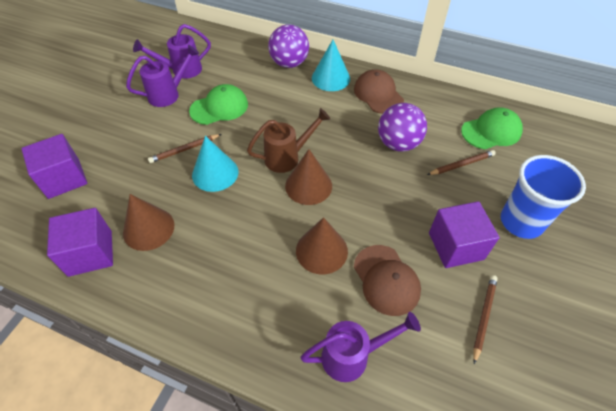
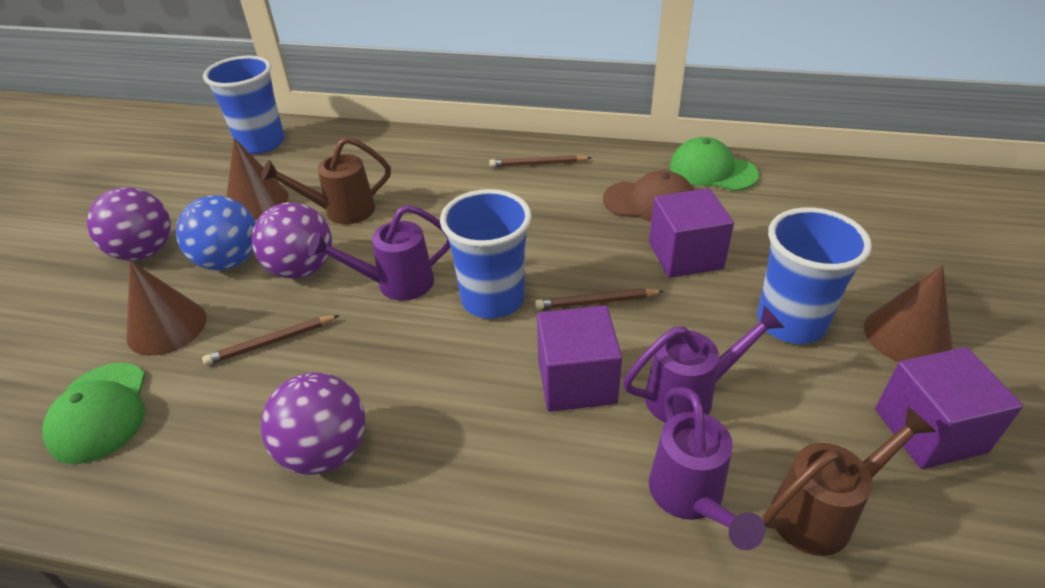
blue ball: 0 -> 1
blue cup: 1 -> 3
brown cap: 2 -> 1
brown watering can: 1 -> 2
purple ball: 2 -> 3
turquoise cone: 2 -> 0

